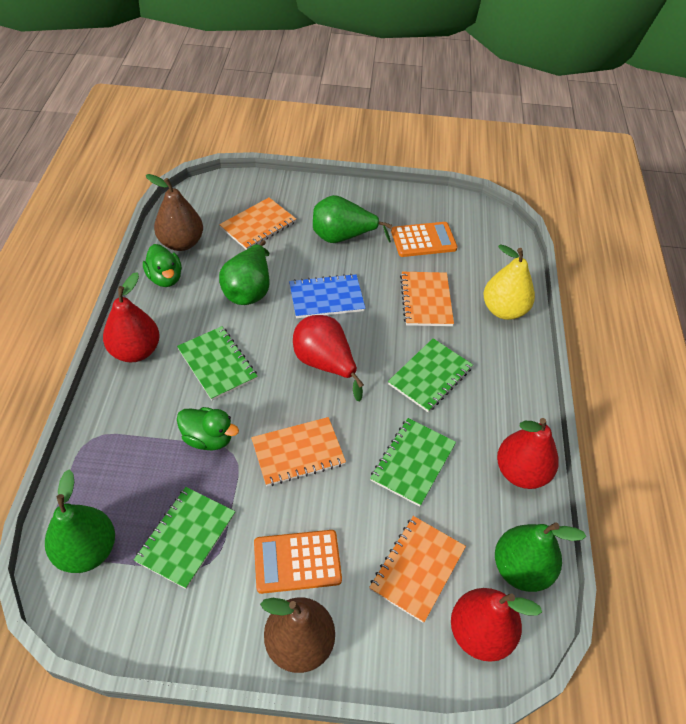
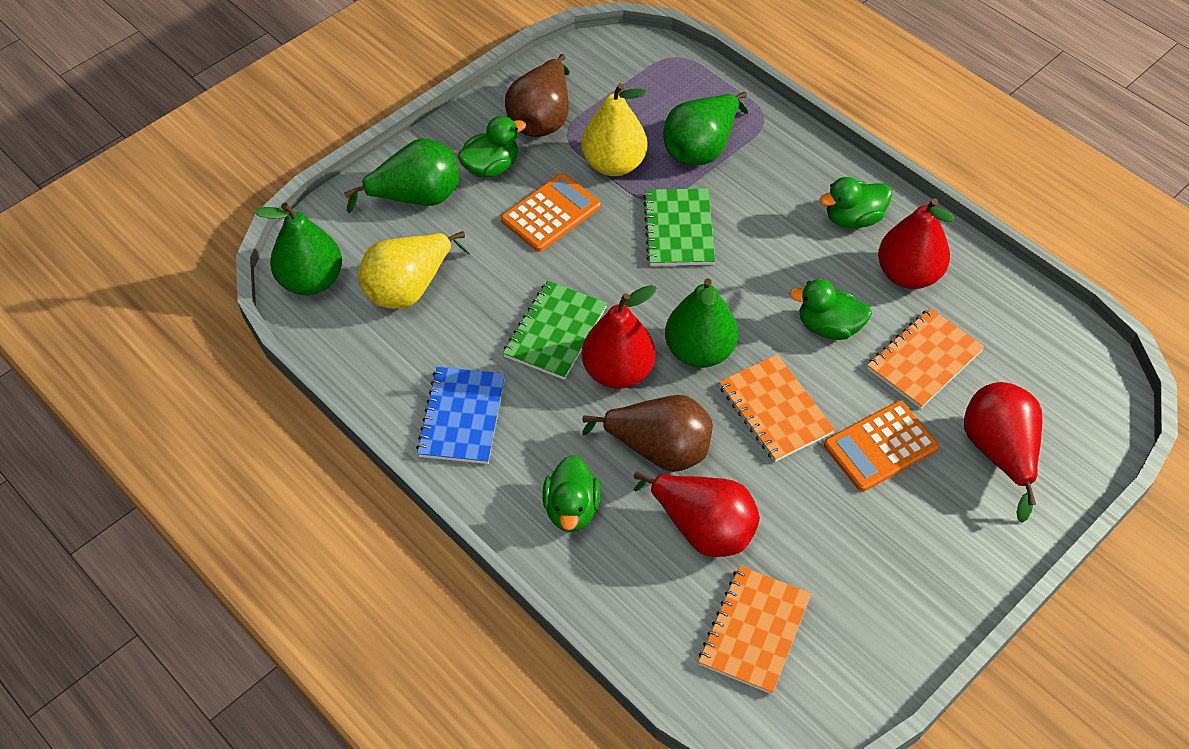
green duck: 2 -> 4
green notebook: 4 -> 2
orange notebook: 4 -> 3
yellow pear: 1 -> 2

